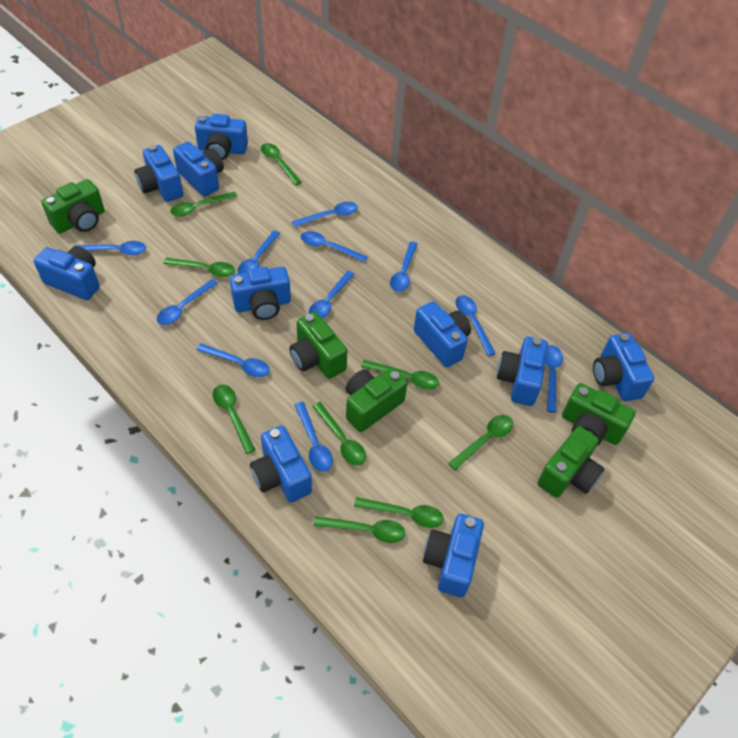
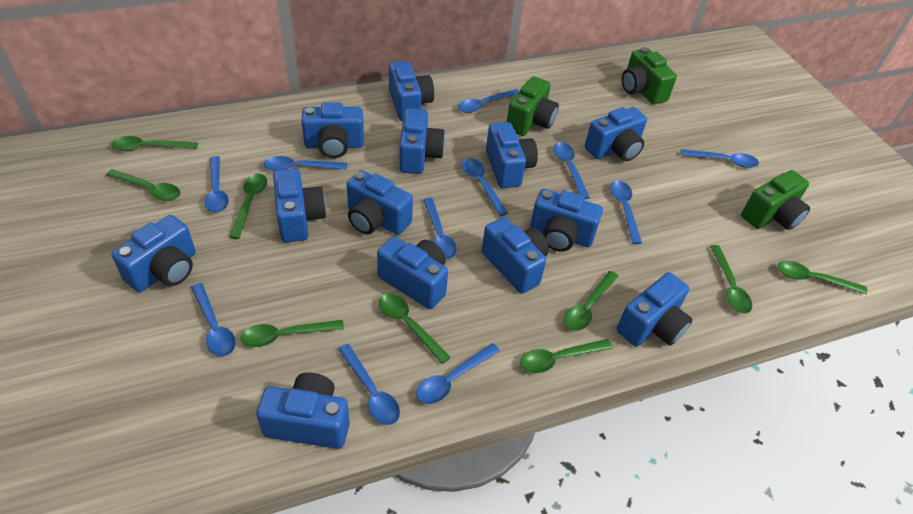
blue camera: 10 -> 13
green camera: 5 -> 3

